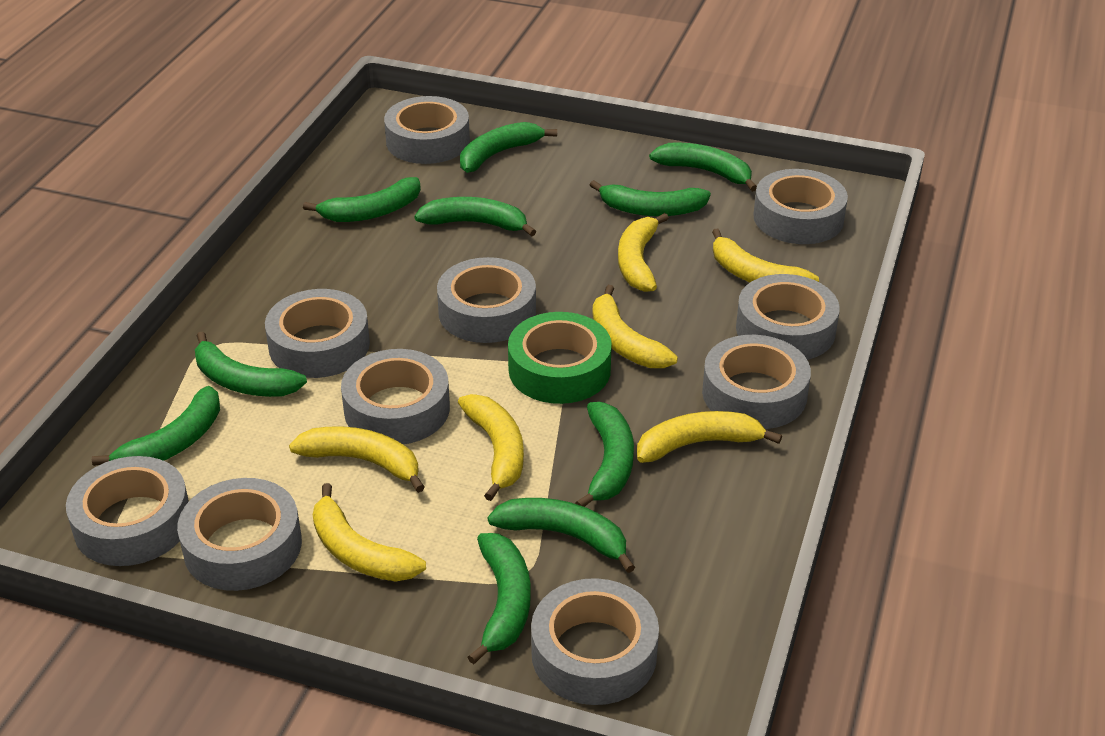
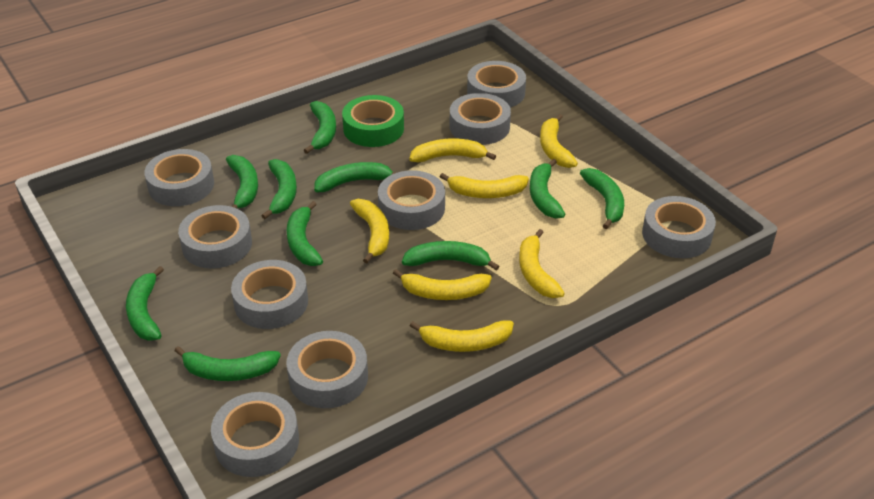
grey tape: 10 -> 9

